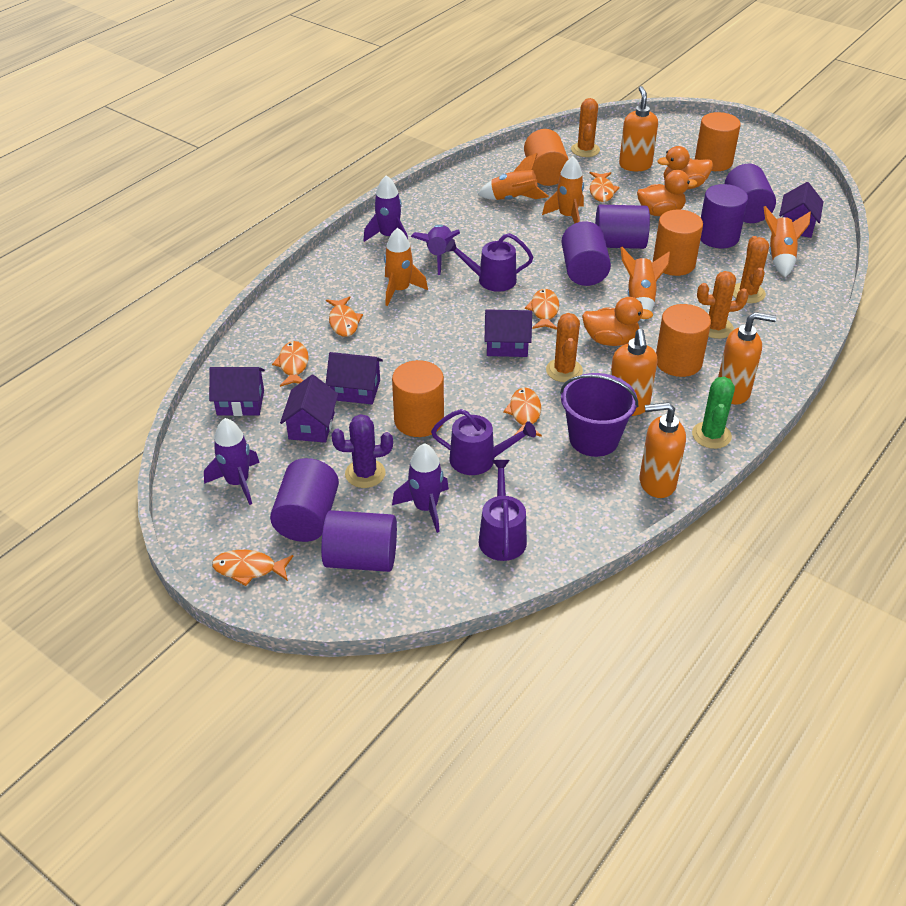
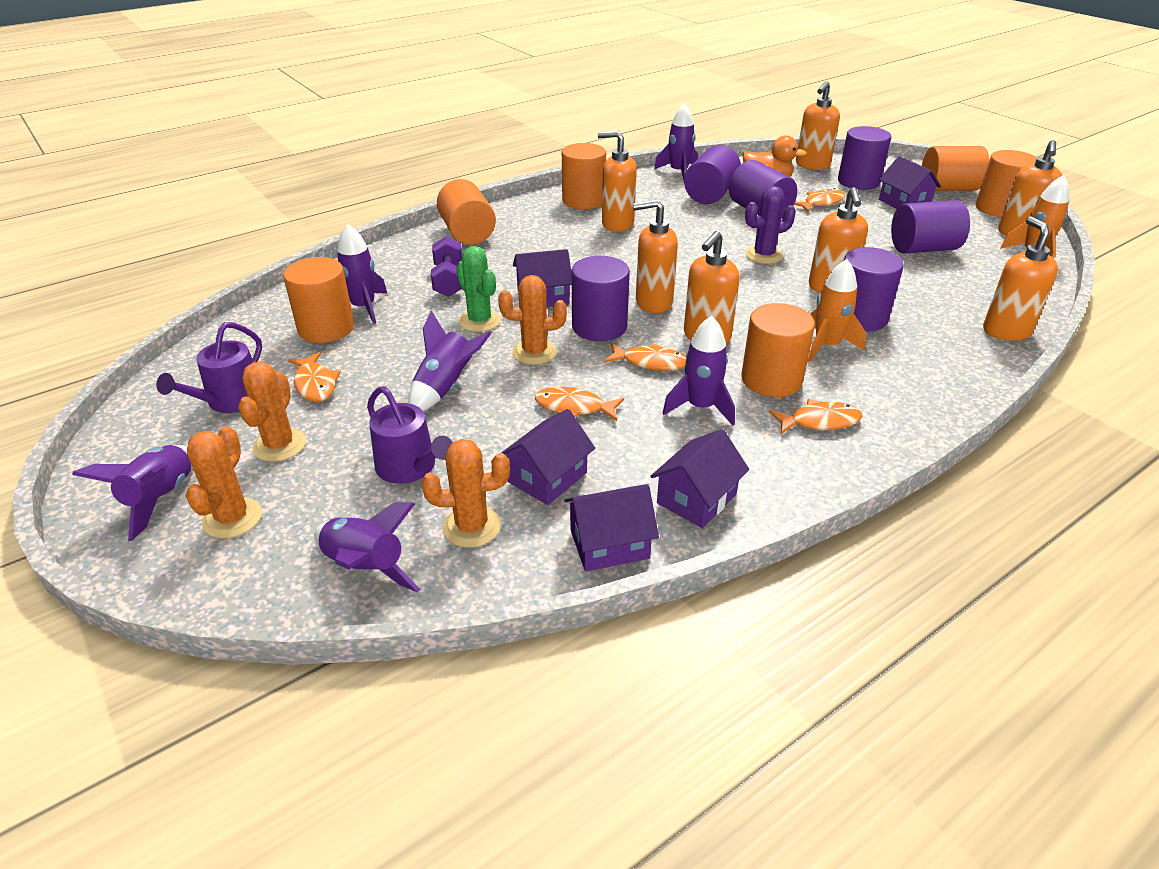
orange cylinder: 5 -> 6
orange duck: 3 -> 1
orange fish: 6 -> 5
orange rocket: 5 -> 2
orange soap dispenser: 4 -> 7
purple bucket: 1 -> 0
purple dumbbell: 0 -> 1
purple rocket: 4 -> 6
purple watering can: 3 -> 2

